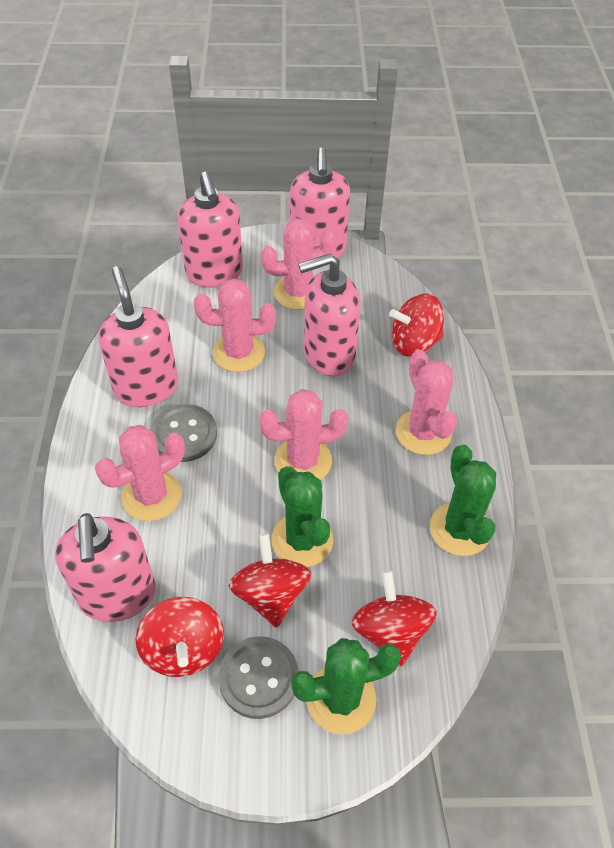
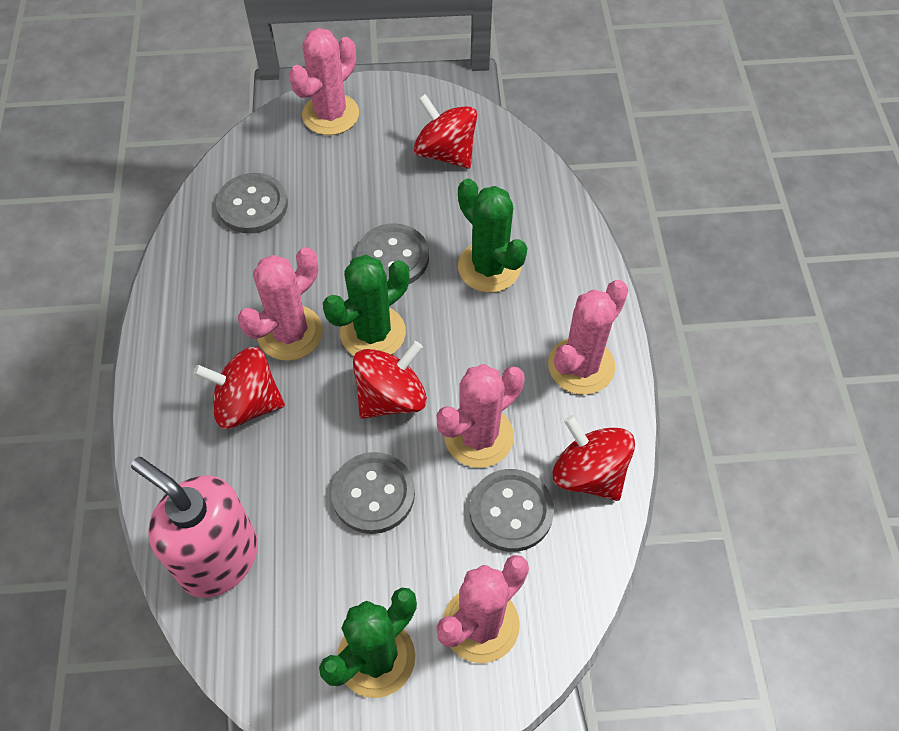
grey button: 2 -> 4
pink soap dispenser: 5 -> 1

